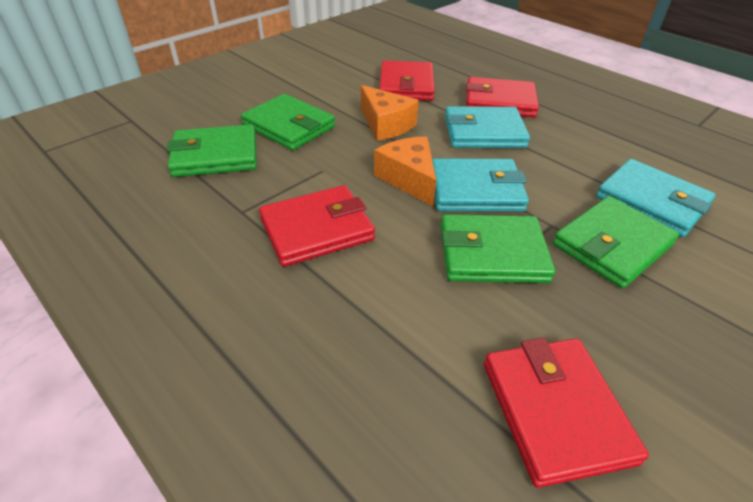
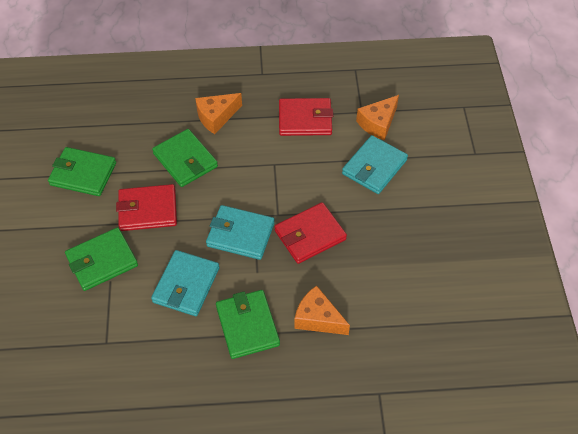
orange cheese: 2 -> 3
red wallet: 4 -> 3

